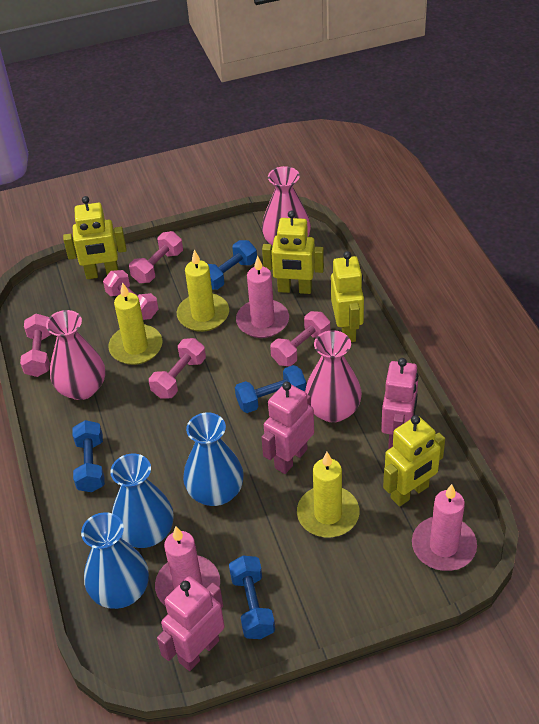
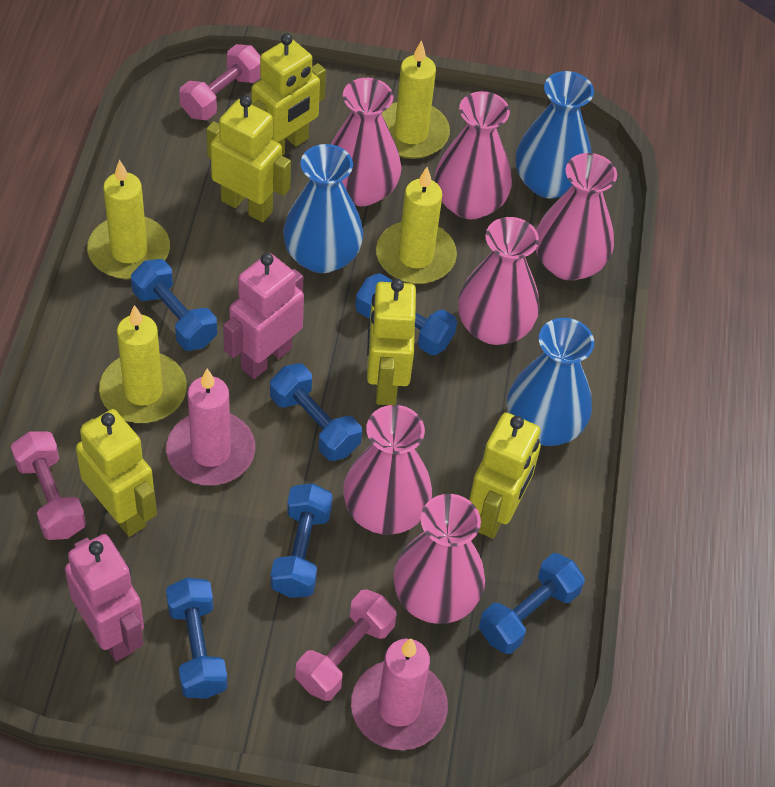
blue dumbbell: 4 -> 6
pink candle: 3 -> 2
pink dumbbell: 5 -> 3
pink robot: 3 -> 2
pink vase: 3 -> 6
yellow candle: 3 -> 4
yellow robot: 4 -> 5

